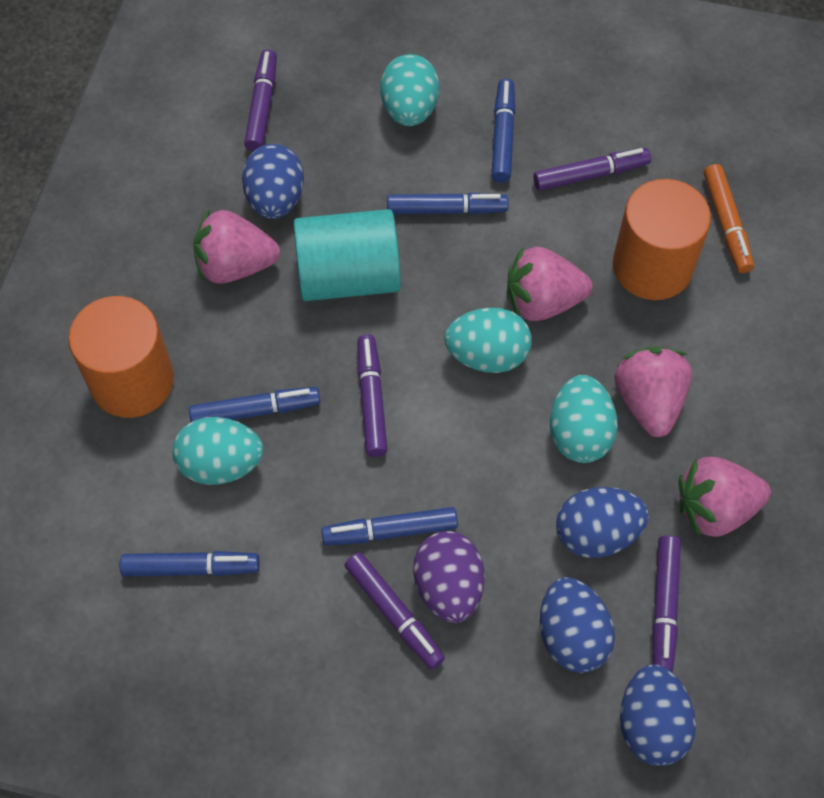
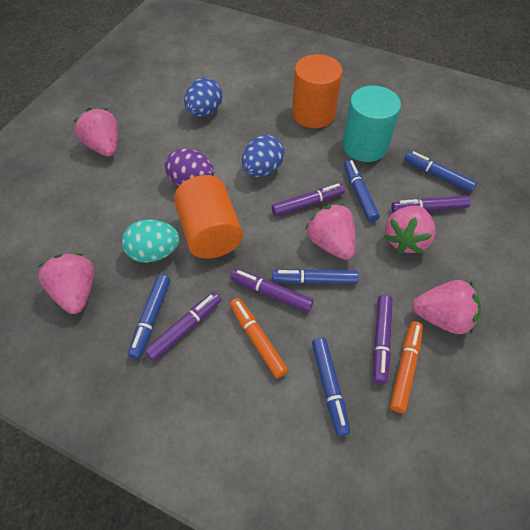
blue egg: 4 -> 2
orange marker: 1 -> 2
pink strawberry: 4 -> 5
turquoise egg: 4 -> 1

